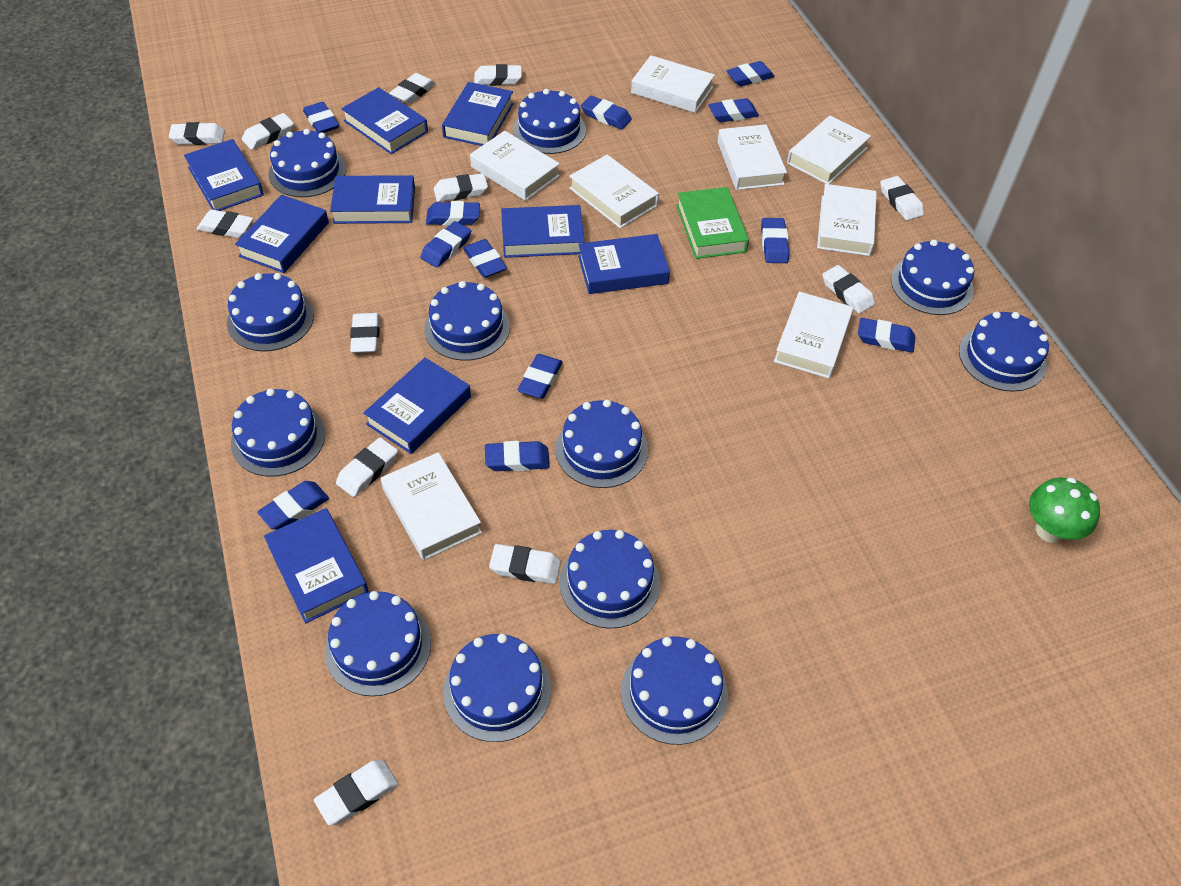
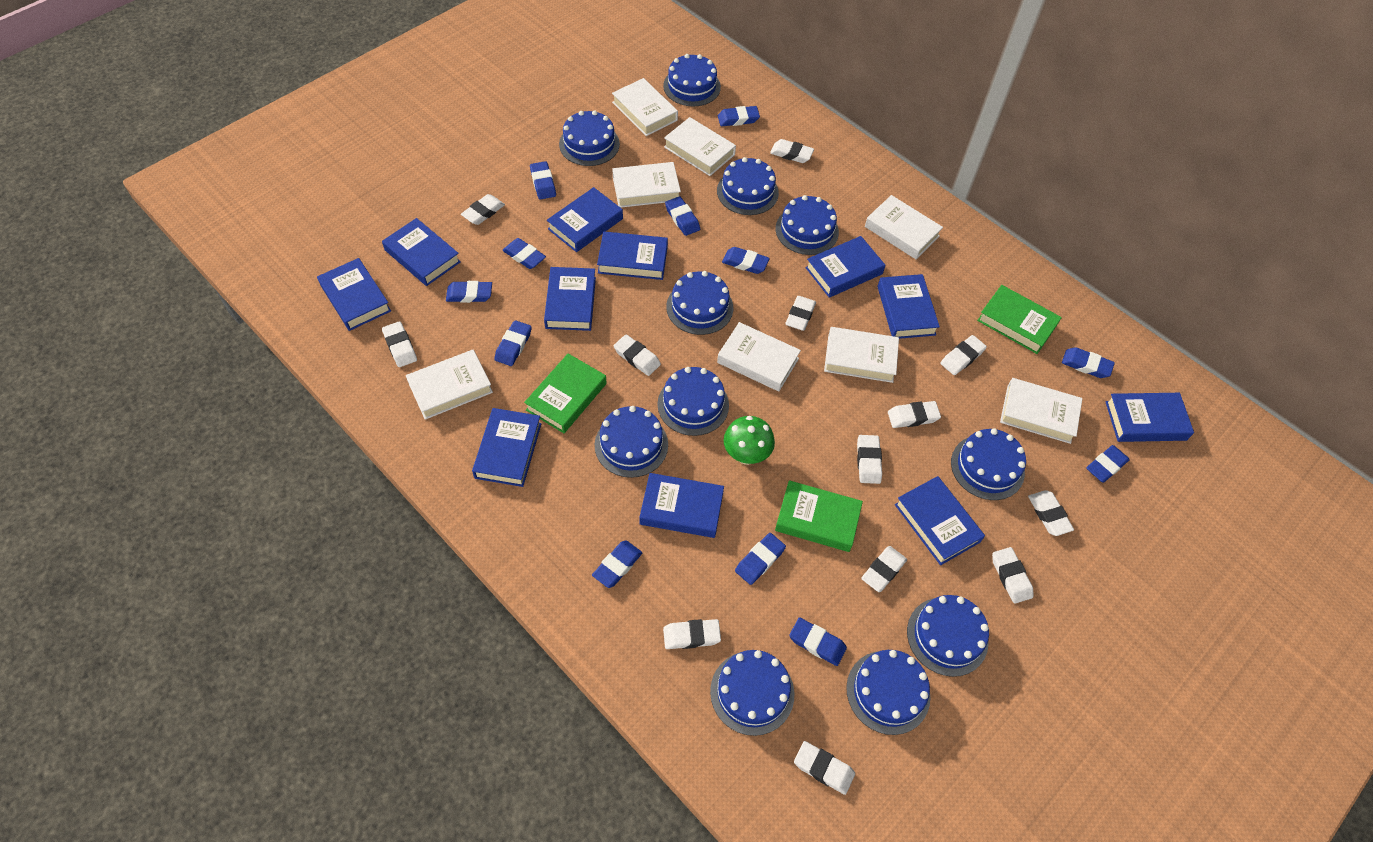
blue book: 9 -> 11
blue cake: 12 -> 11
green book: 1 -> 3
white eraser: 12 -> 13

